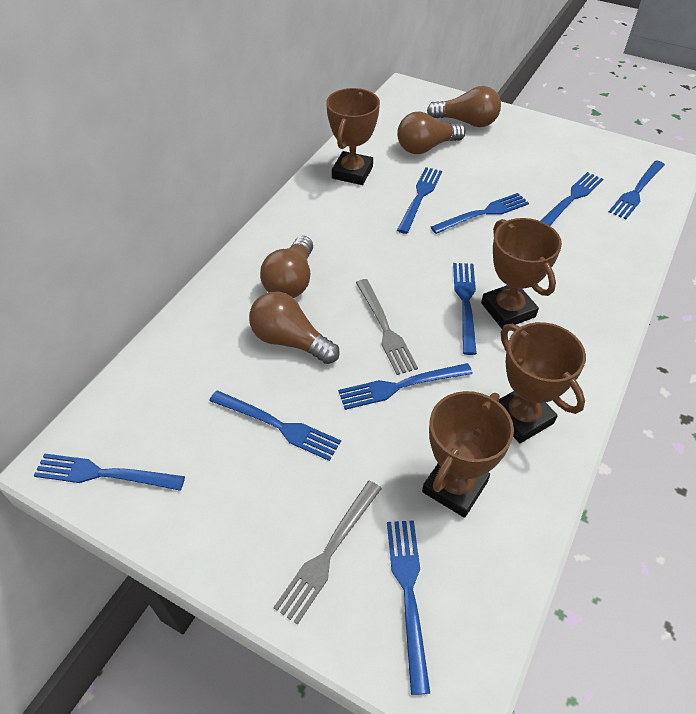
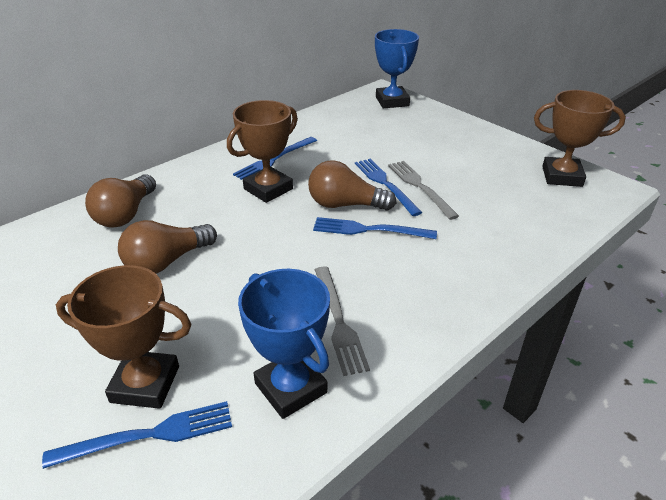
blue fork: 9 -> 4
blue trophy: 0 -> 2
brown light bulb: 4 -> 3
brown trophy: 4 -> 3

